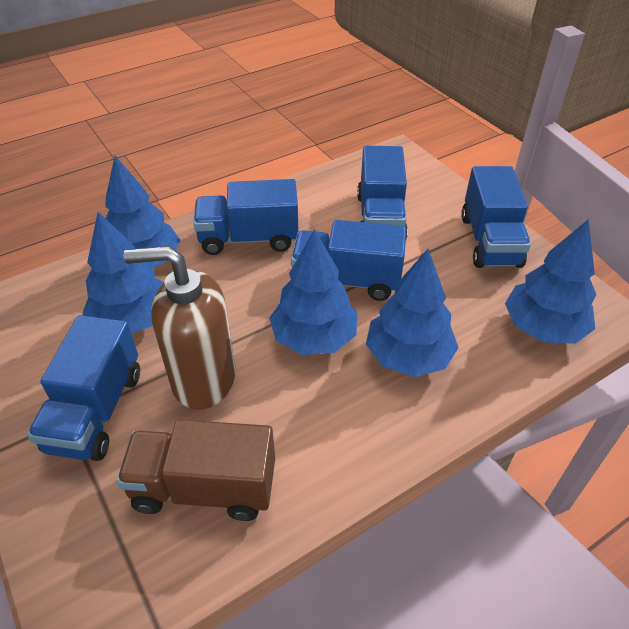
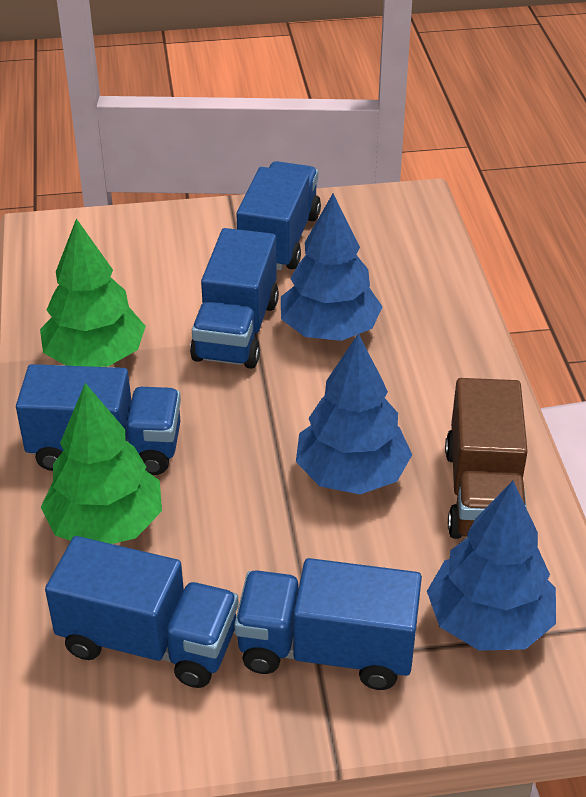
blue tree: 5 -> 3
brown soap dispenser: 1 -> 0
green tree: 0 -> 2

